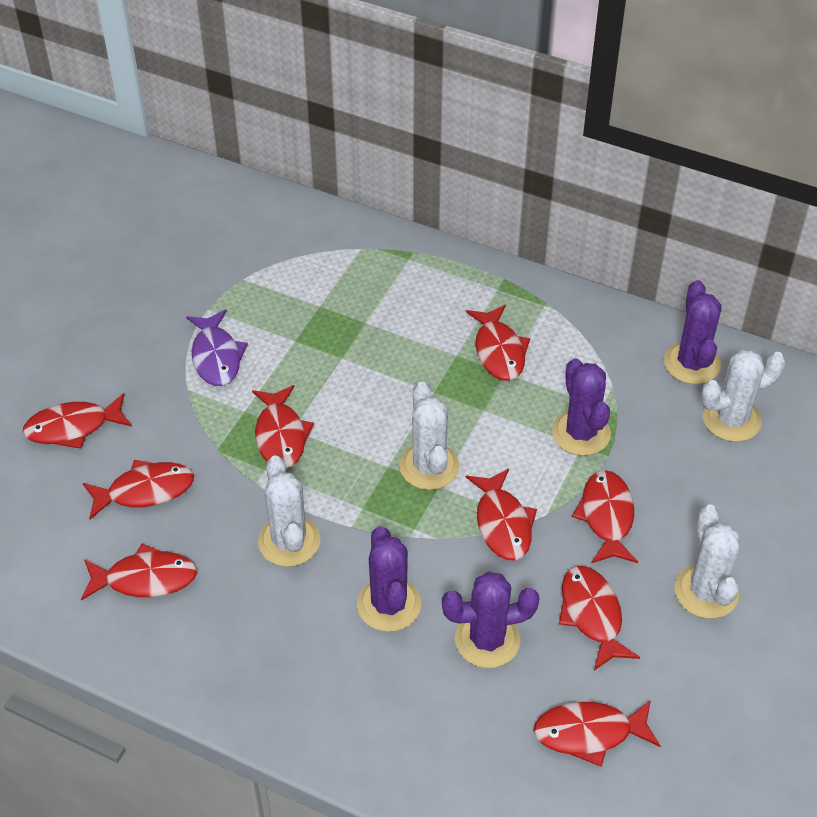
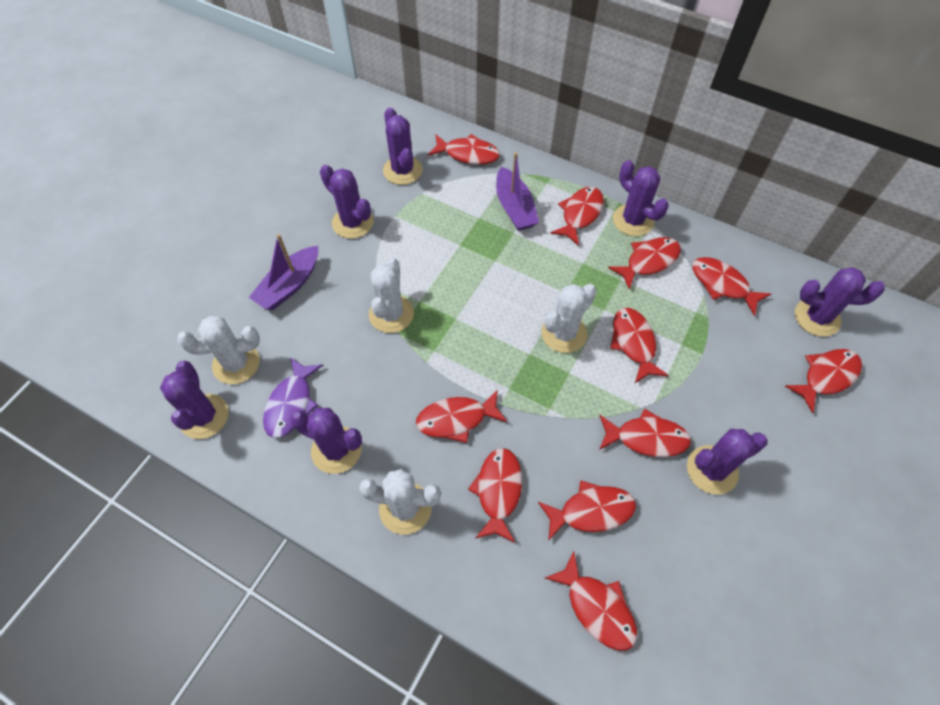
purple boat: 0 -> 2
purple cactus: 4 -> 7
red fish: 9 -> 11

